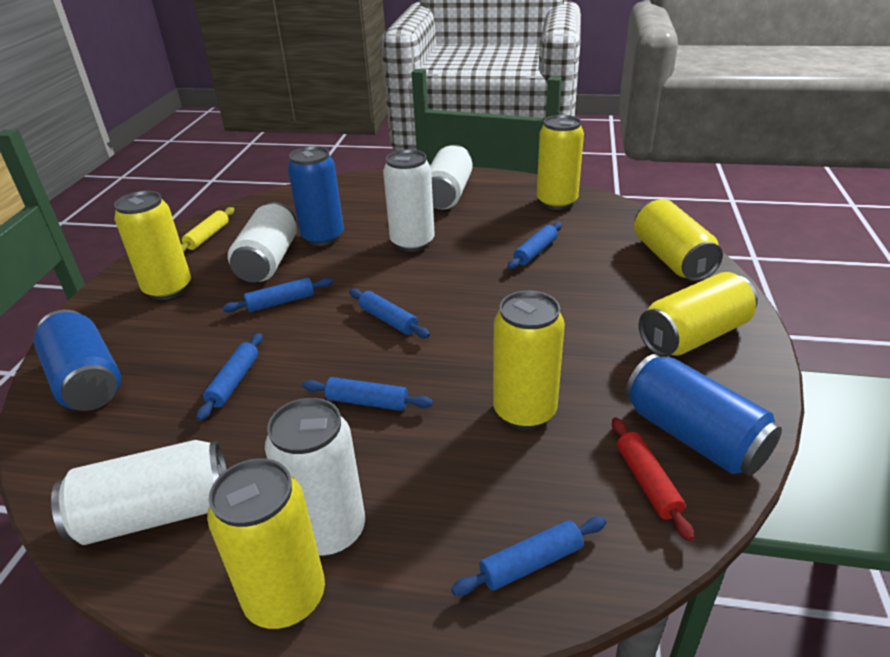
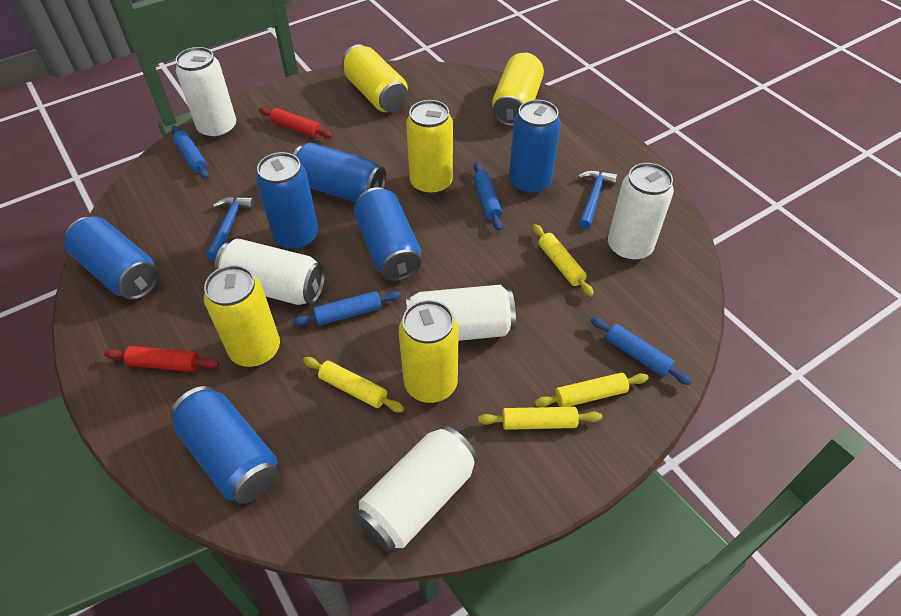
blue can: 3 -> 6
blue hammer: 0 -> 2
blue rolling pin: 6 -> 4
red rolling pin: 1 -> 2
yellow can: 6 -> 5
yellow rolling pin: 1 -> 4

